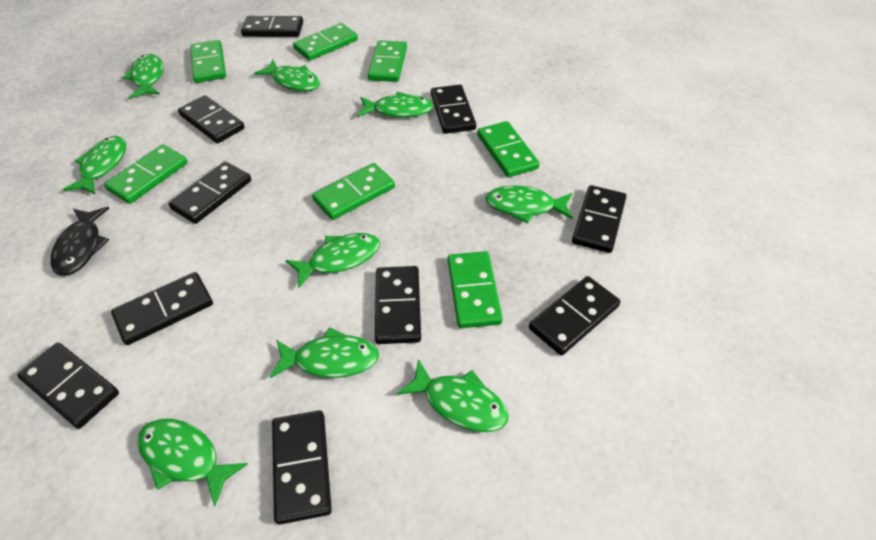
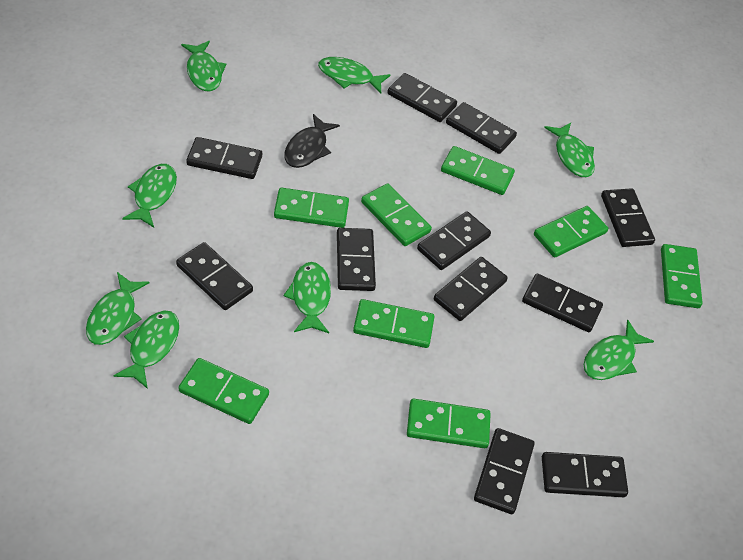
black domino: 10 -> 11
green domino: 7 -> 8
green fish: 9 -> 8

